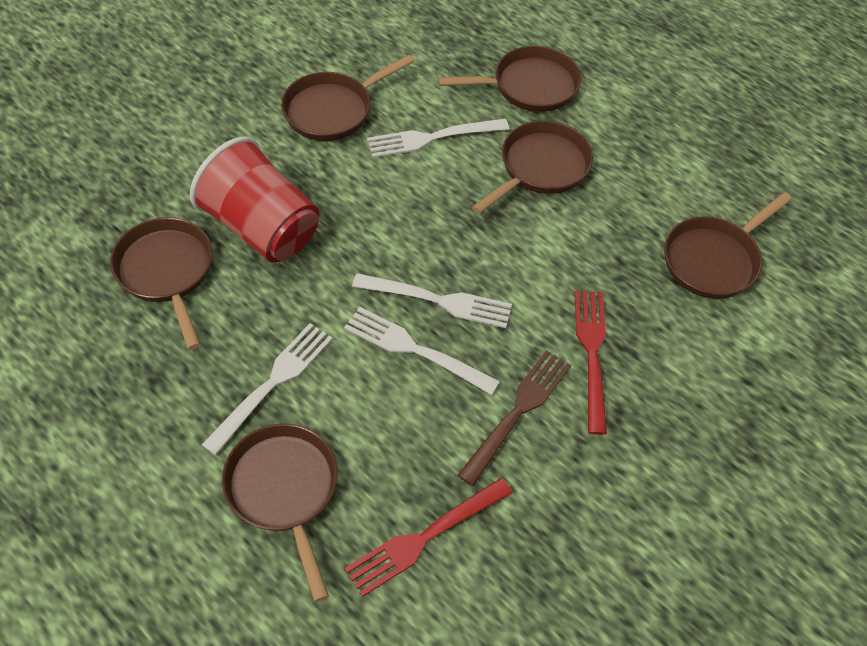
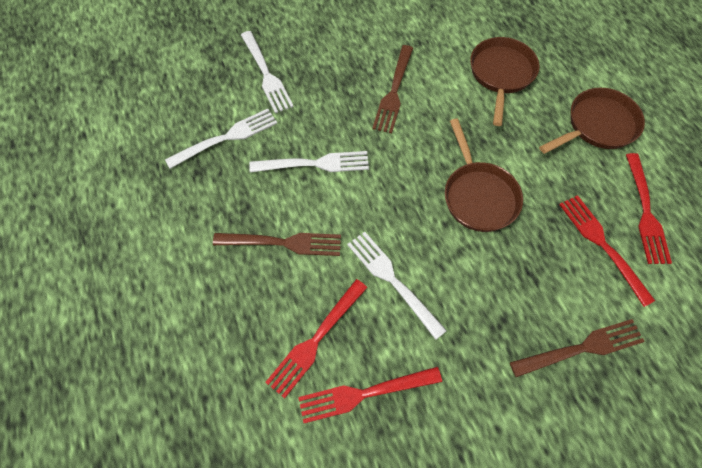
brown fork: 1 -> 3
brown pan: 6 -> 3
red cup: 1 -> 0
red fork: 2 -> 4

